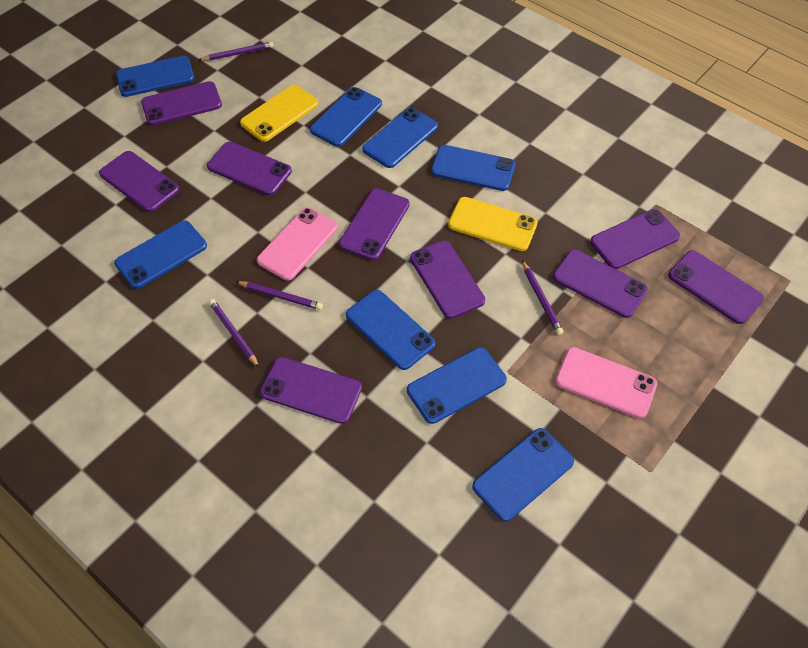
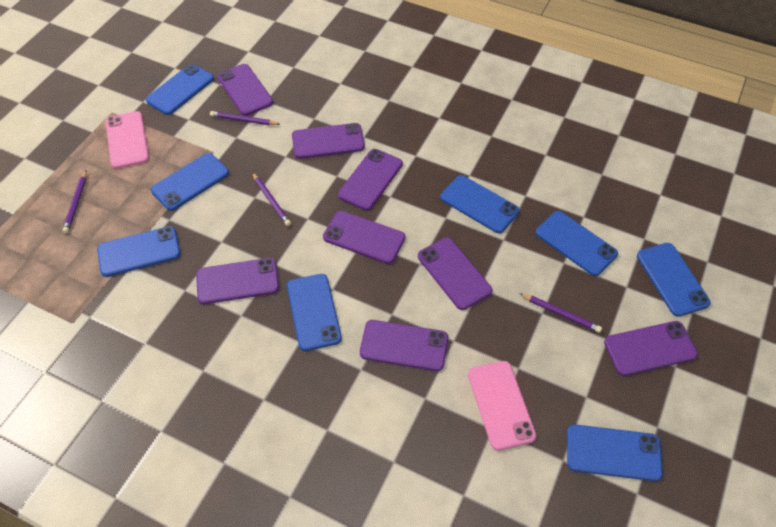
purple phone: 9 -> 8
yellow phone: 2 -> 0

